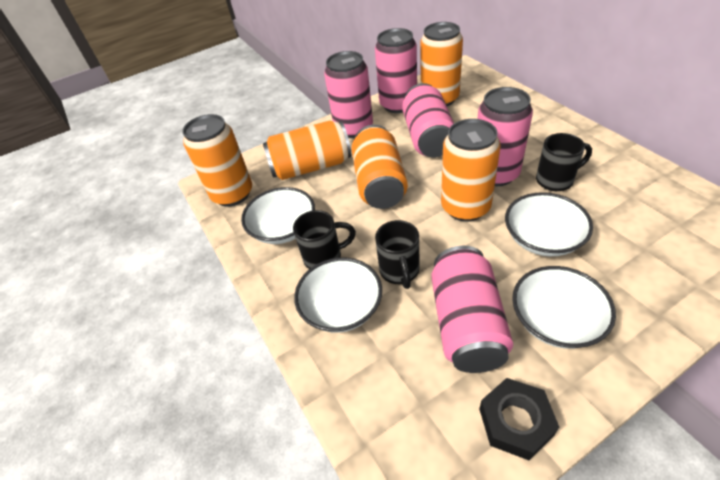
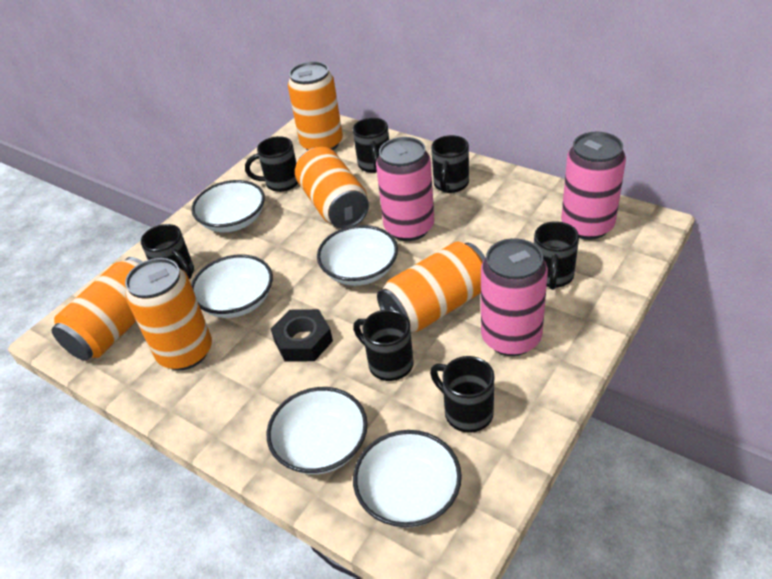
black mug: 3 -> 7
pink can: 5 -> 3
white bowl: 4 -> 5

